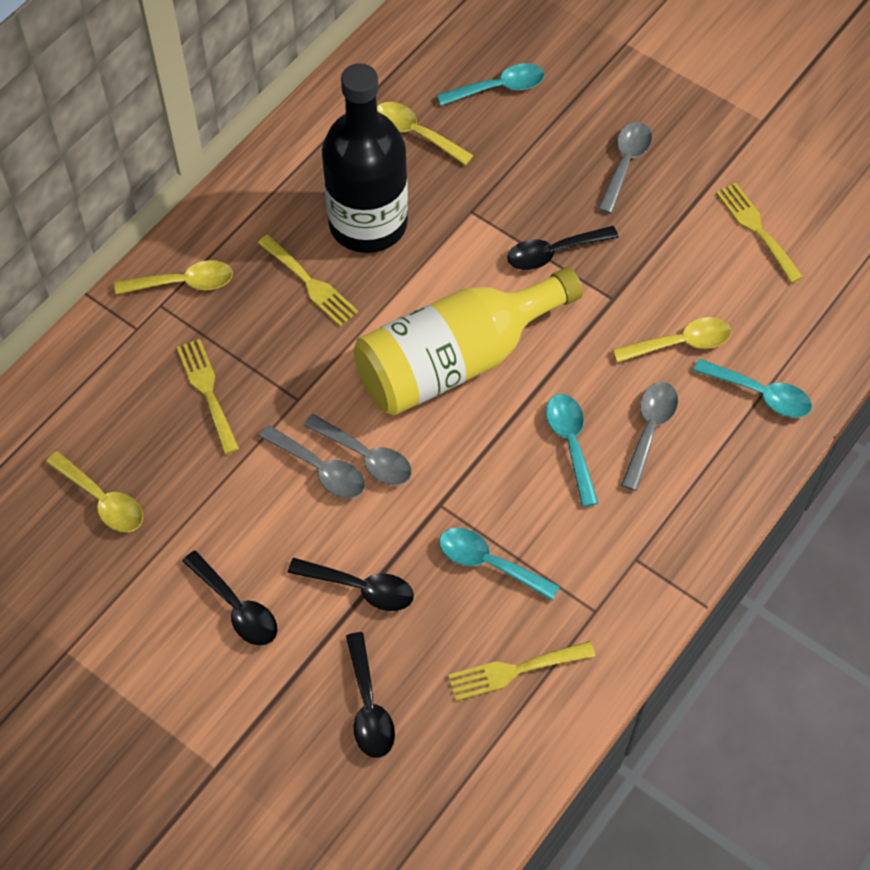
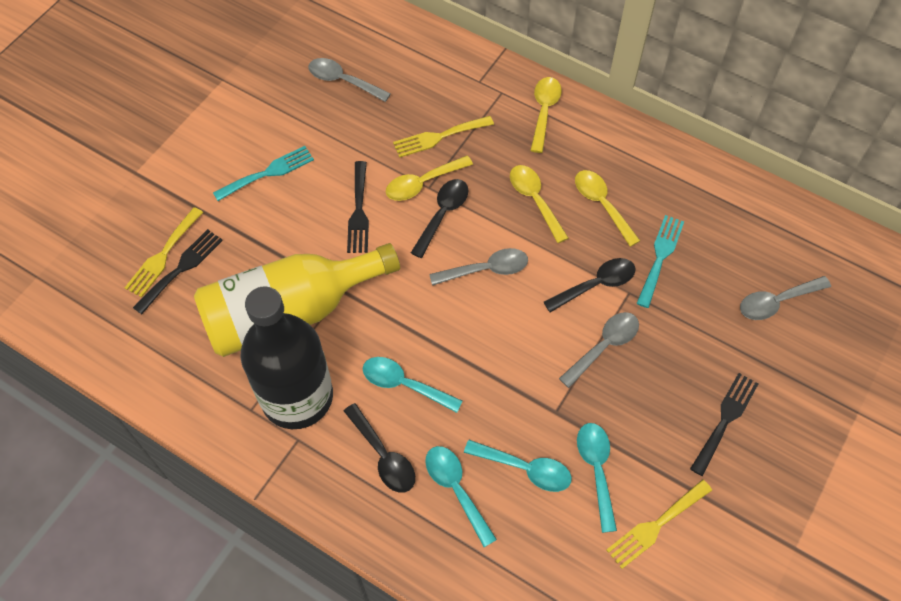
black fork: 0 -> 3
black spoon: 4 -> 3
turquoise fork: 0 -> 2
yellow fork: 4 -> 3

